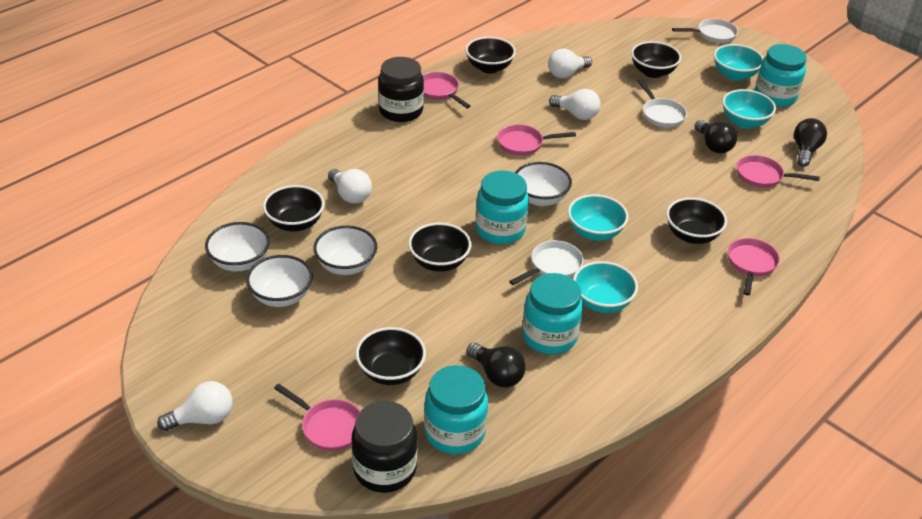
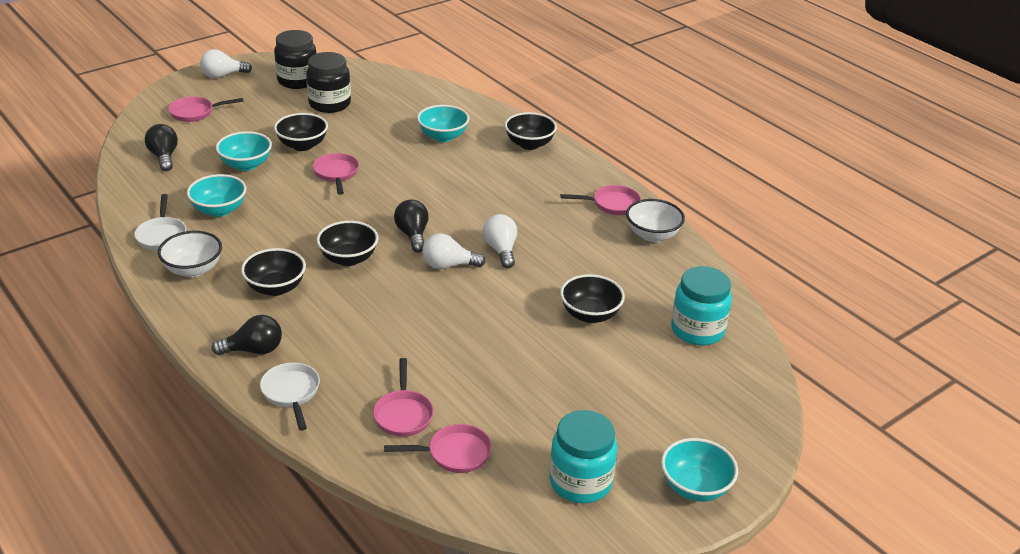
black bowl: 6 -> 5
turquoise jar: 4 -> 2
white bowl: 4 -> 2
white light bulb: 4 -> 3
white pan: 3 -> 2

